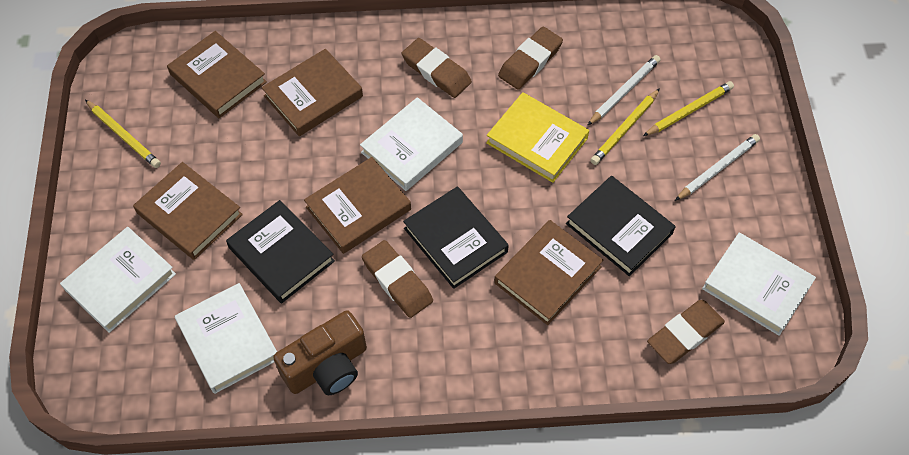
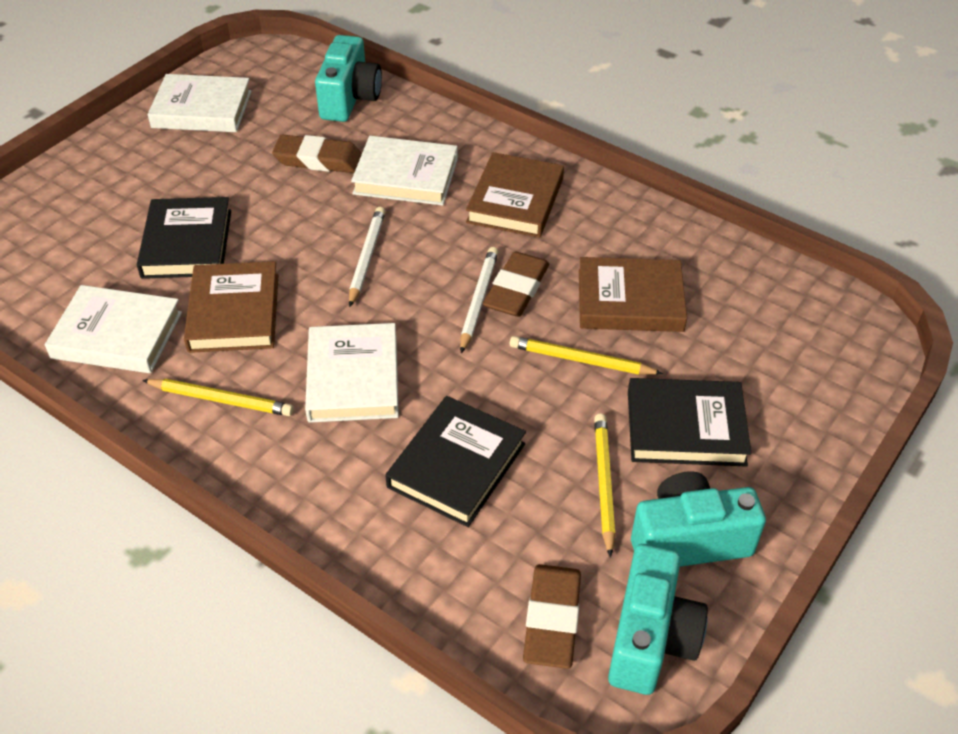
brown book: 5 -> 3
brown camera: 1 -> 0
brown eraser: 4 -> 3
turquoise camera: 0 -> 3
yellow book: 1 -> 0

